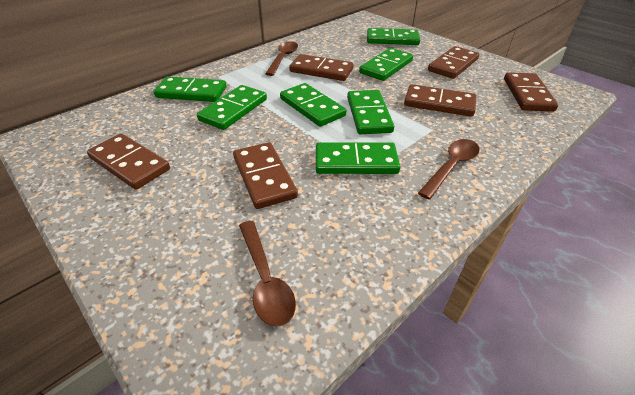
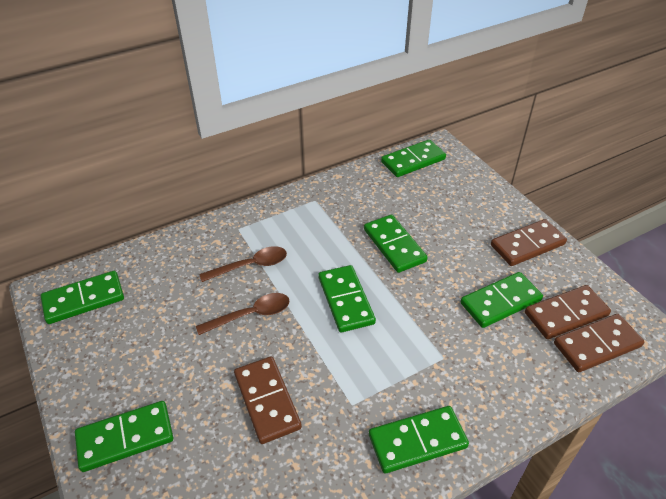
brown domino: 6 -> 4
brown spoon: 3 -> 2

